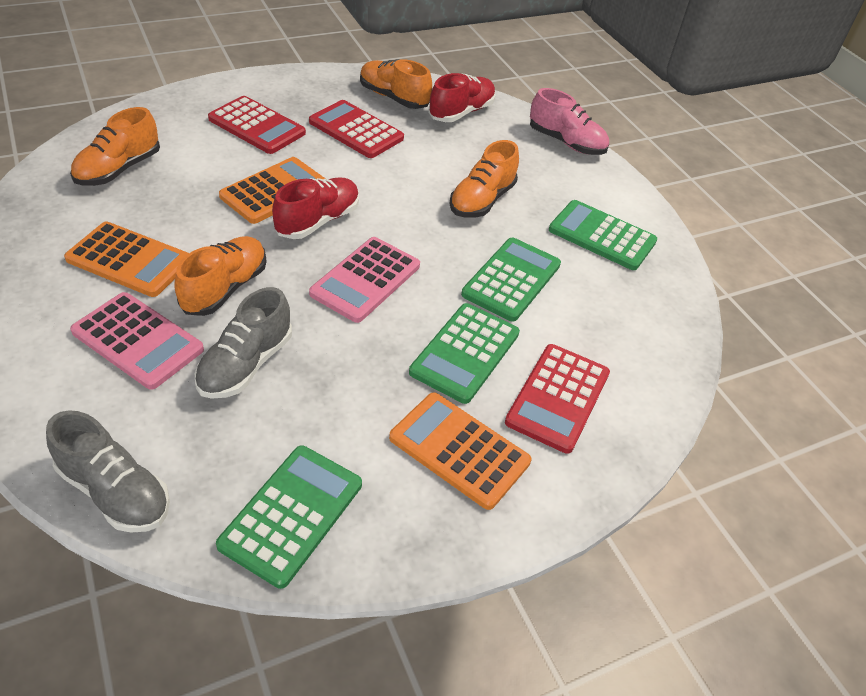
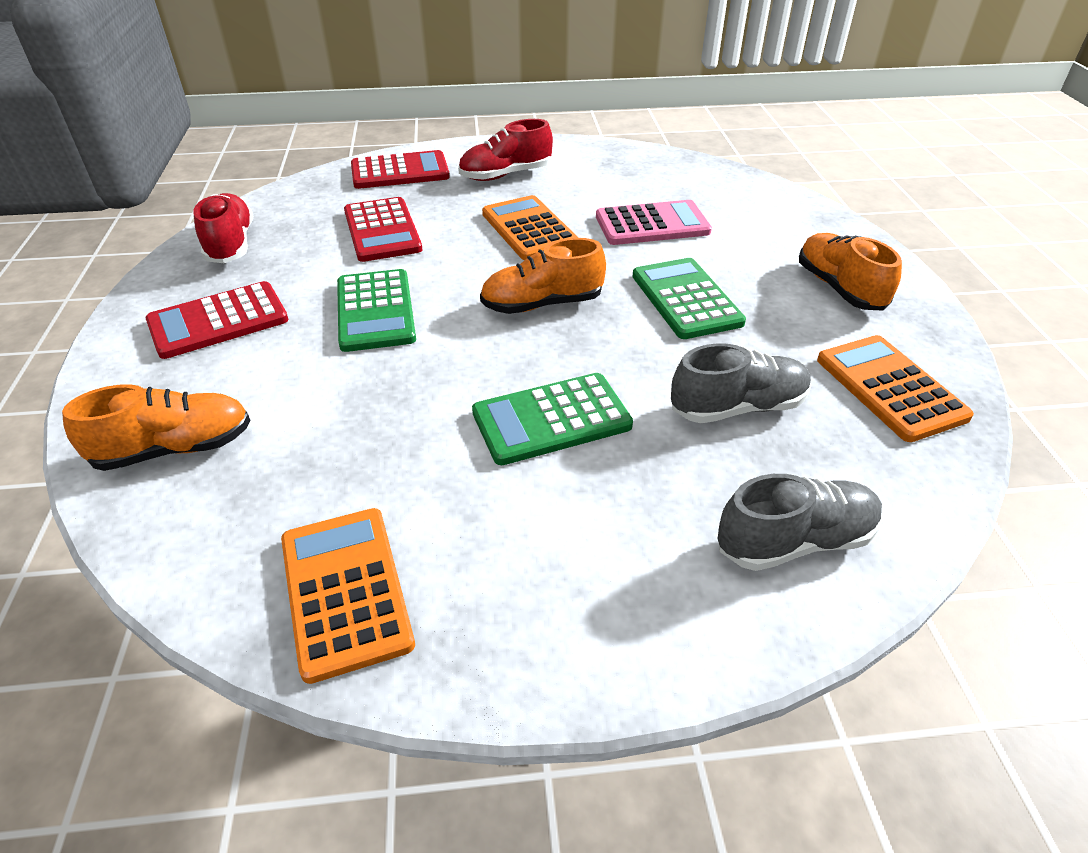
green calculator: 4 -> 3
orange shoe: 4 -> 3
pink calculator: 2 -> 1
pink shoe: 1 -> 0

